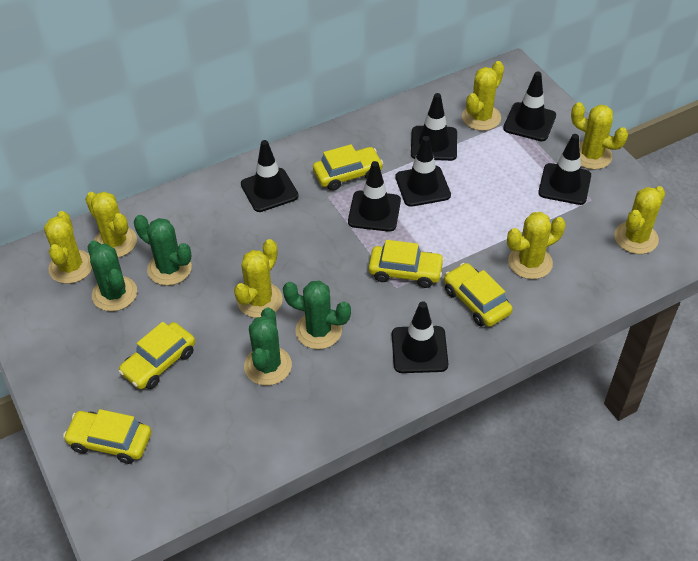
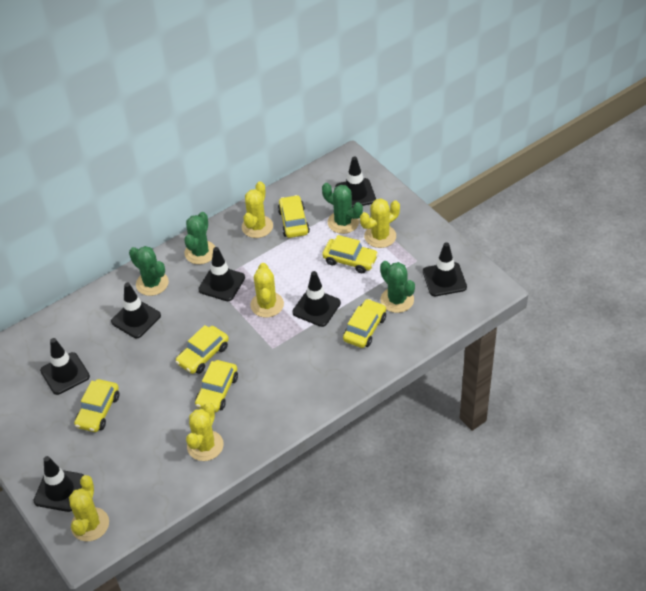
yellow cactus: 7 -> 5
yellow car: 5 -> 6

